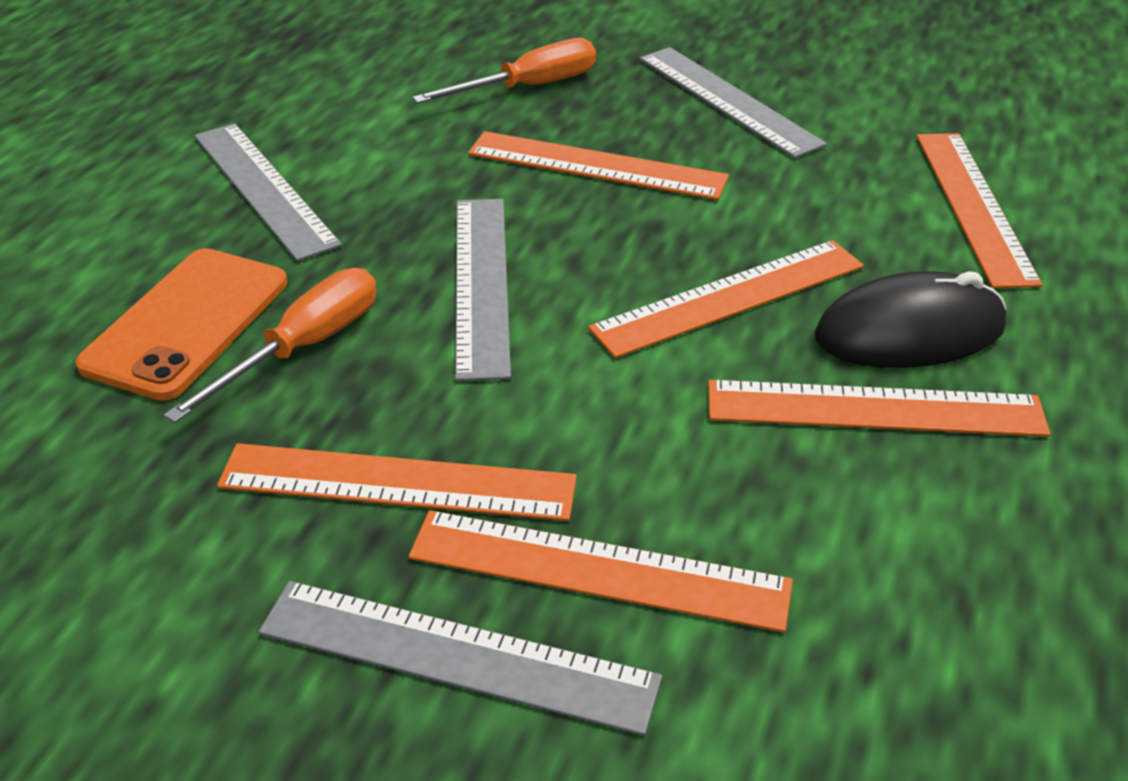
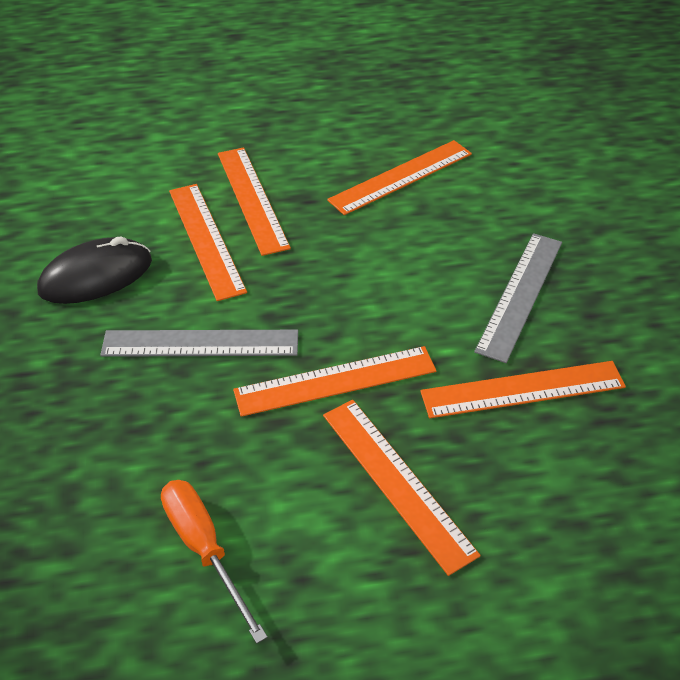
grey ruler: 4 -> 2
orange phone: 1 -> 0
orange screwdriver: 2 -> 1

